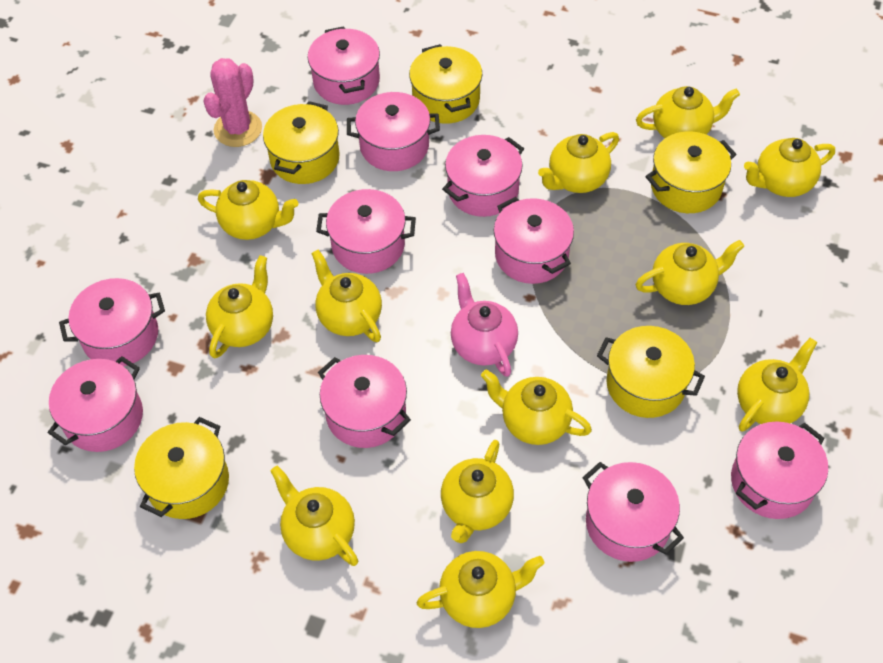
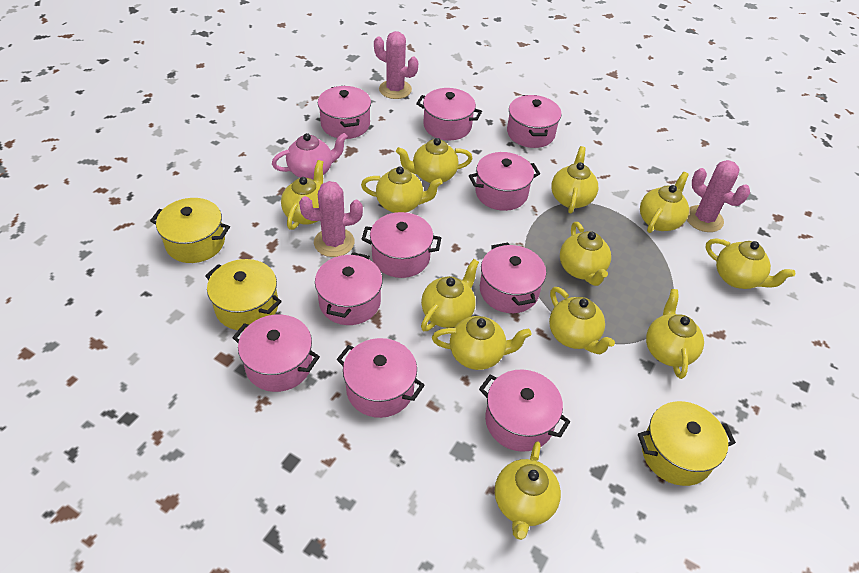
pink cactus: 1 -> 3
yellow pot: 5 -> 3

